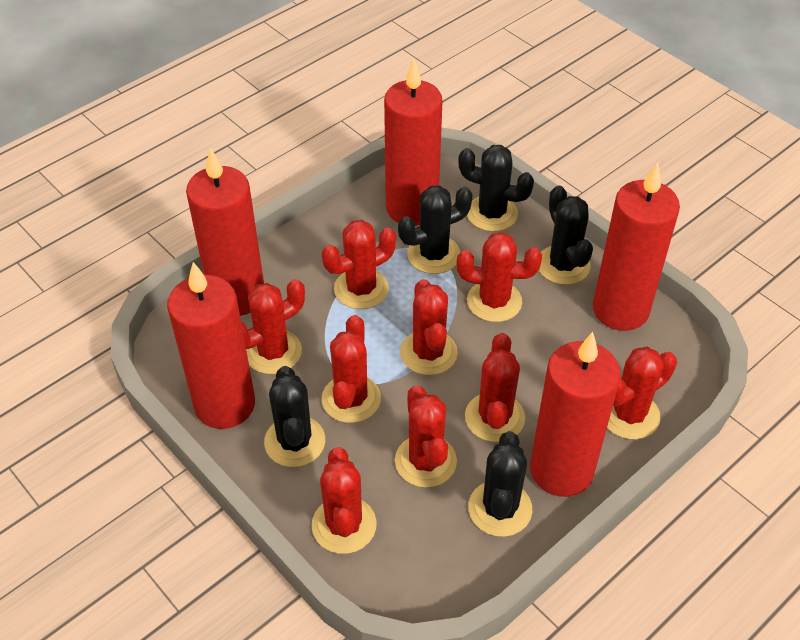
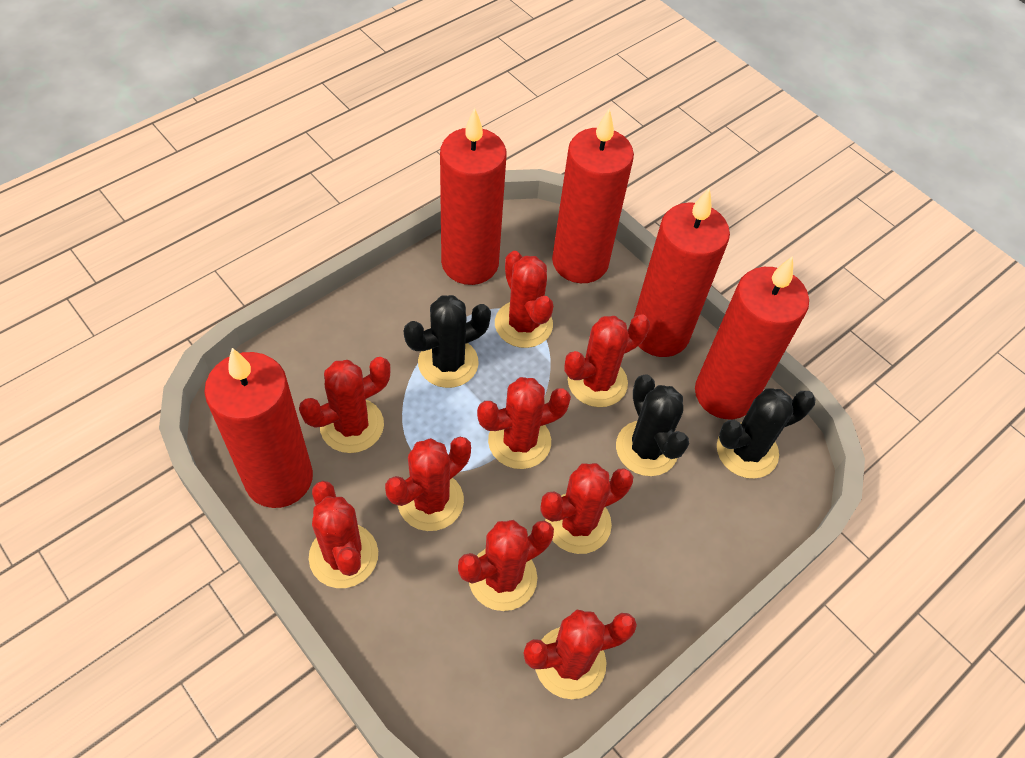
black cactus: 5 -> 3

